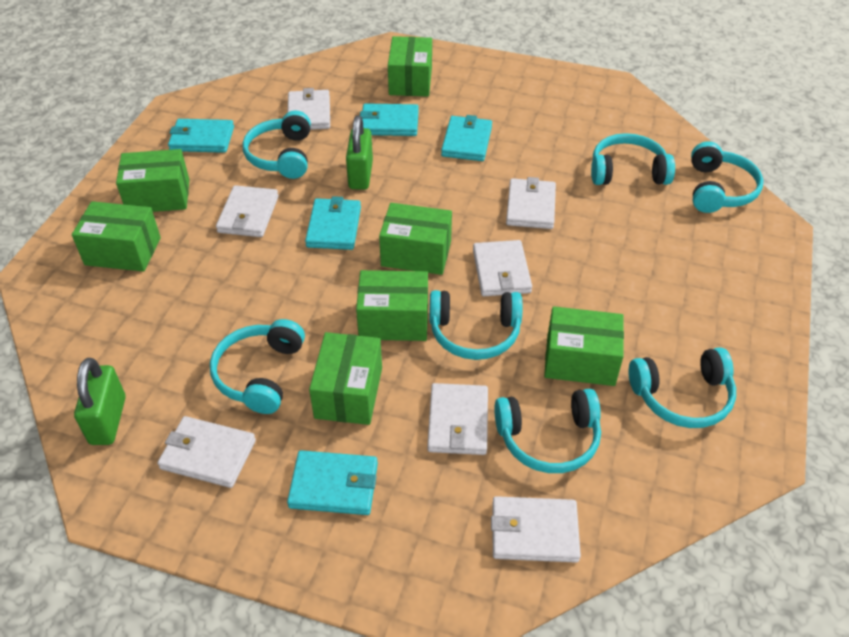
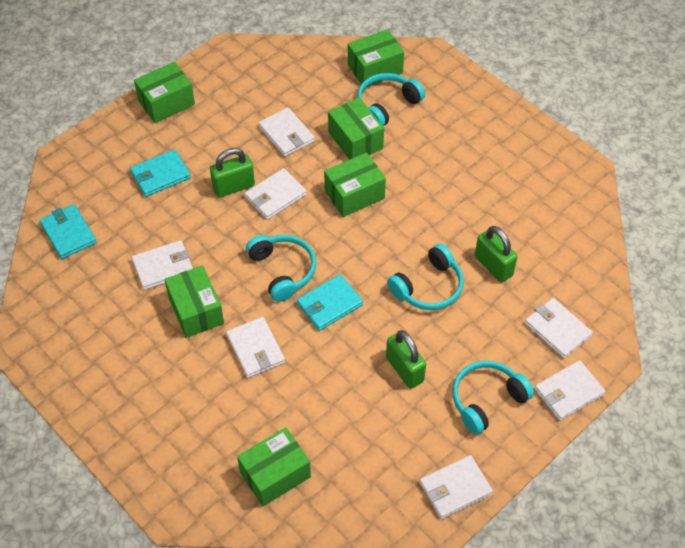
green box: 7 -> 6
green padlock: 2 -> 3
turquoise headphones: 7 -> 4
turquoise wallet: 5 -> 3

